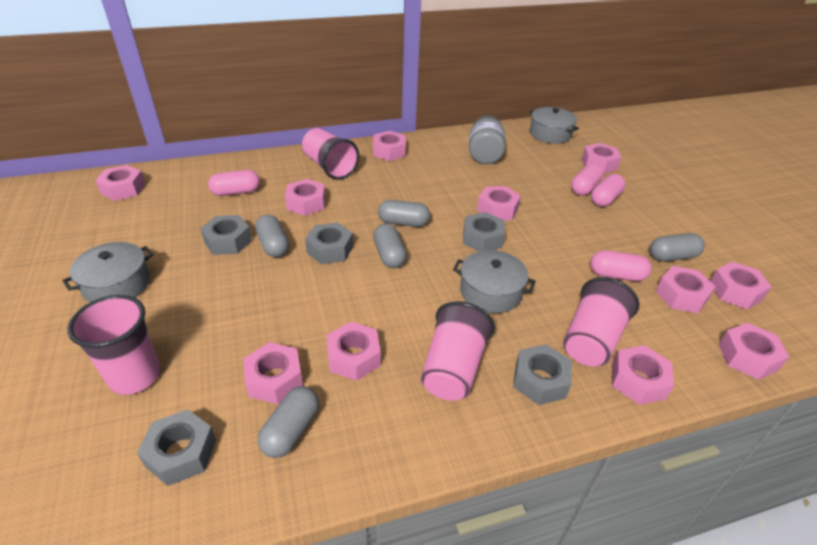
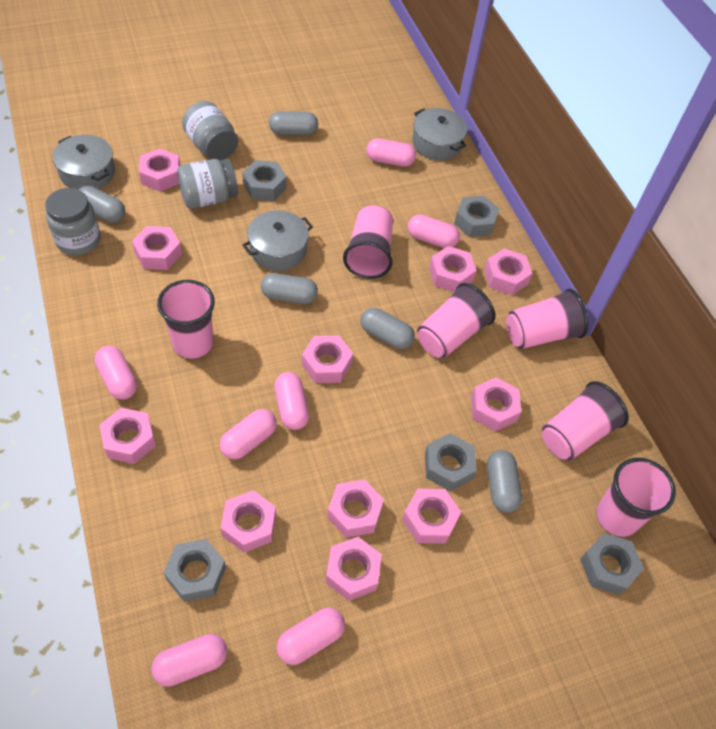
grey jar: 1 -> 3
pink capsule: 4 -> 7
pink cup: 4 -> 6

